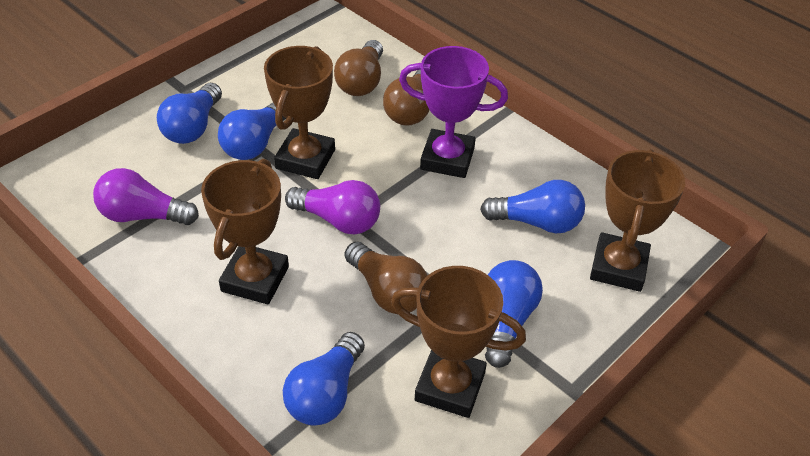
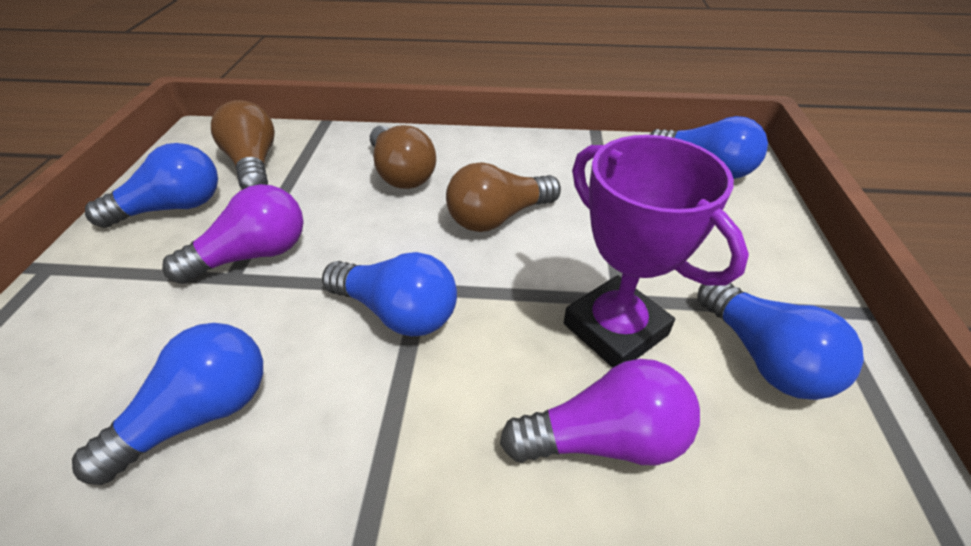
brown trophy: 4 -> 0

